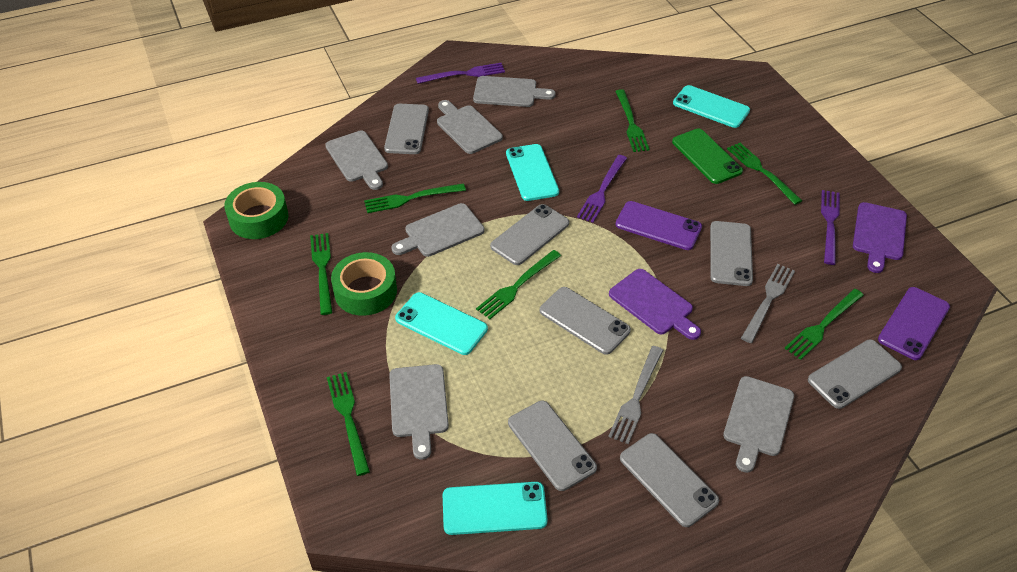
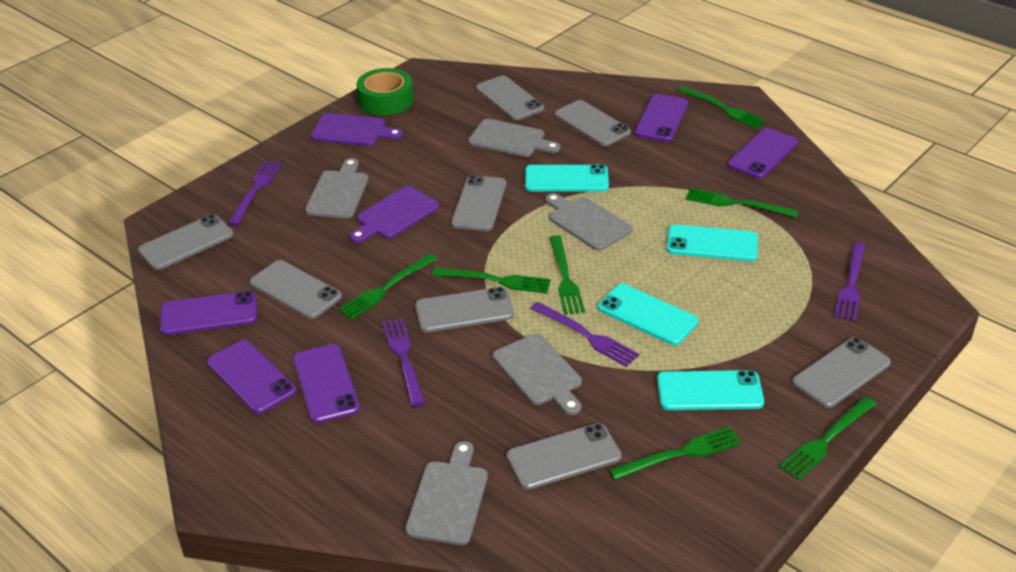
green phone: 1 -> 0
green tape: 2 -> 1
grey cutting board: 6 -> 5
grey fork: 2 -> 0
grey phone: 7 -> 8
purple fork: 3 -> 4
purple phone: 2 -> 5

